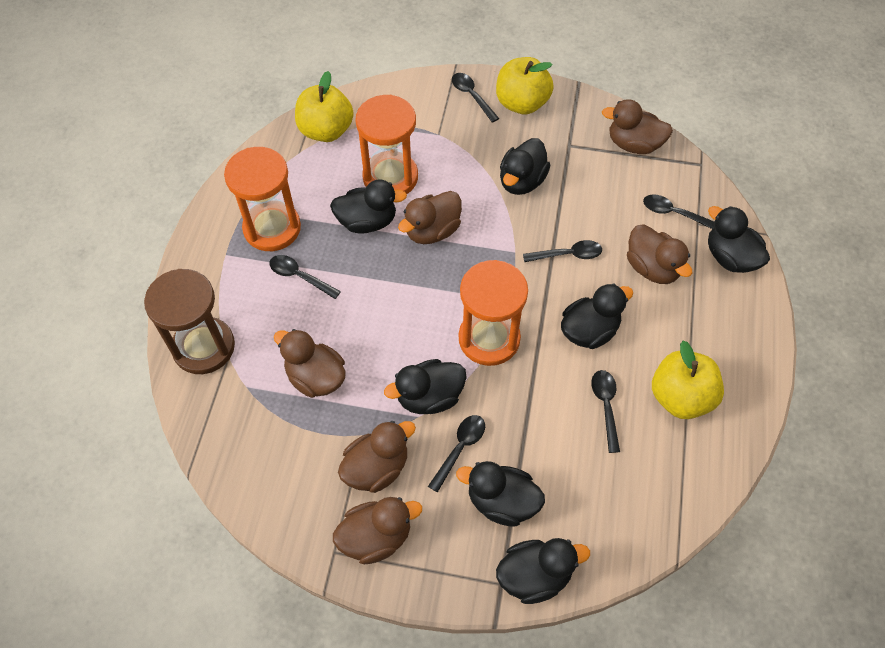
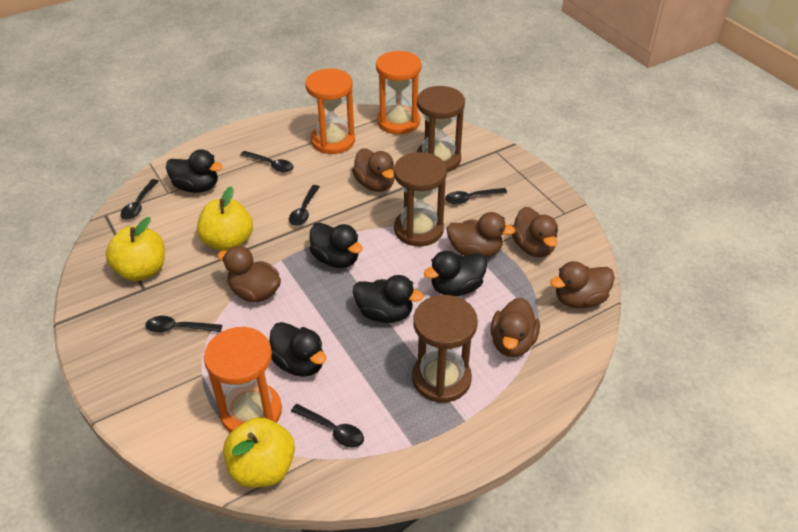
black duck: 7 -> 5
brown hourglass: 1 -> 3

